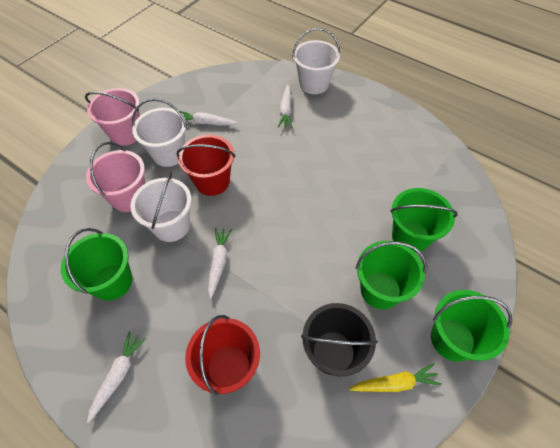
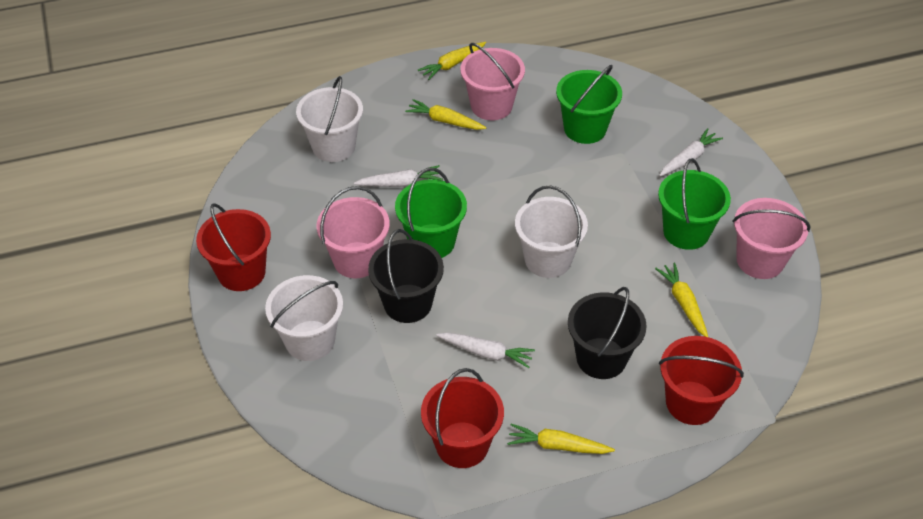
black bucket: 1 -> 2
green bucket: 4 -> 3
pink bucket: 2 -> 3
red bucket: 2 -> 3
white carrot: 4 -> 3
yellow carrot: 1 -> 4

